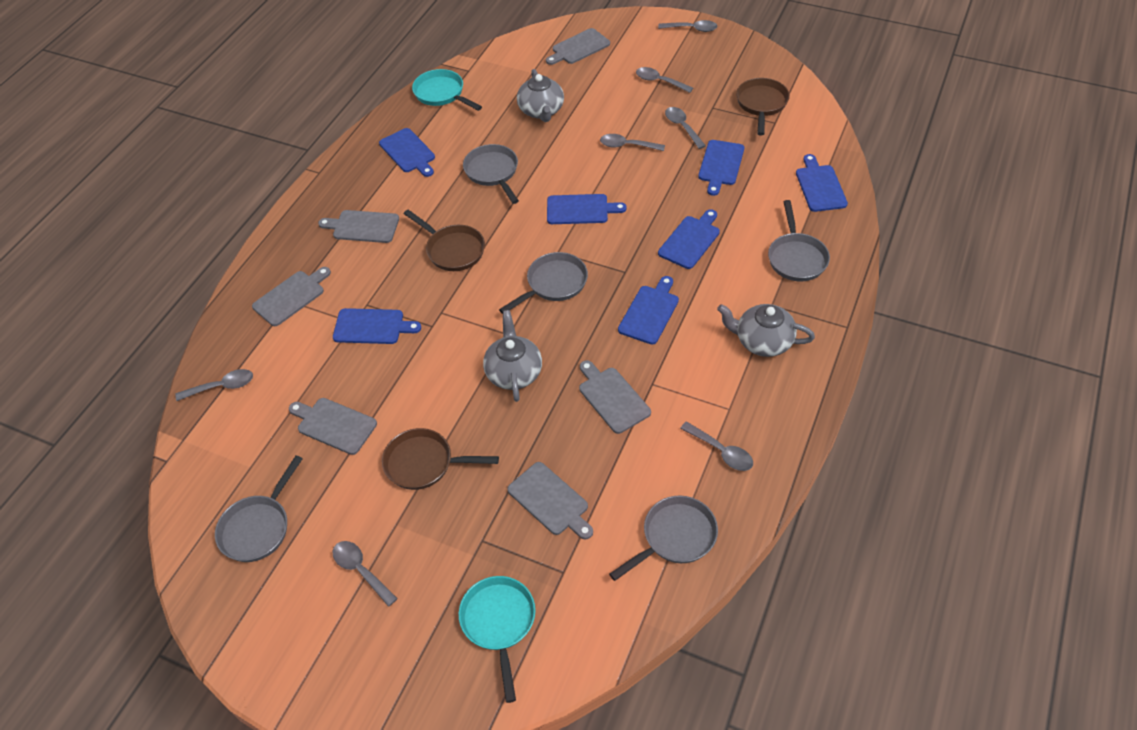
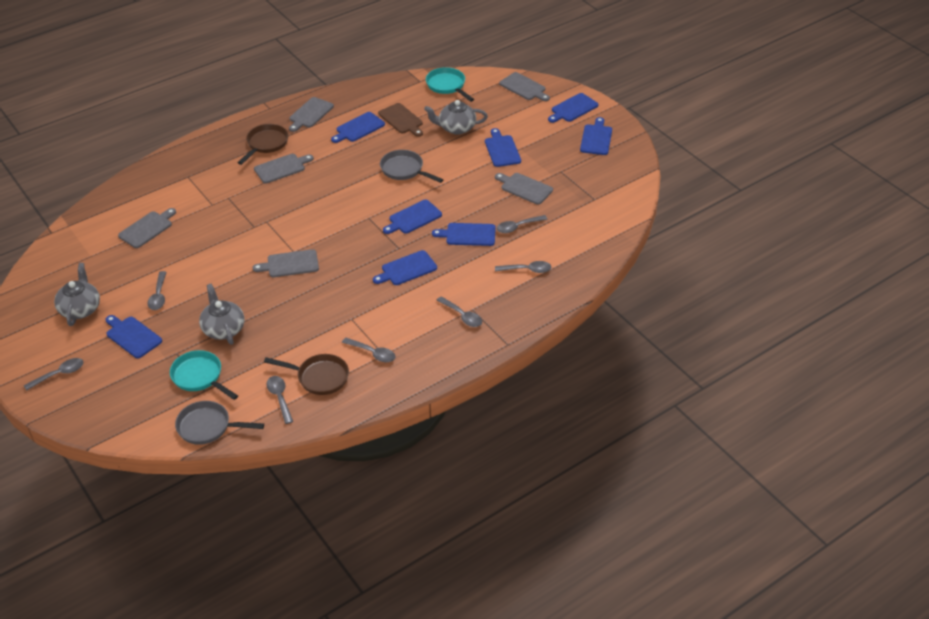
blue cutting board: 7 -> 8
brown cutting board: 0 -> 1
brown pan: 3 -> 2
grey pan: 5 -> 2

